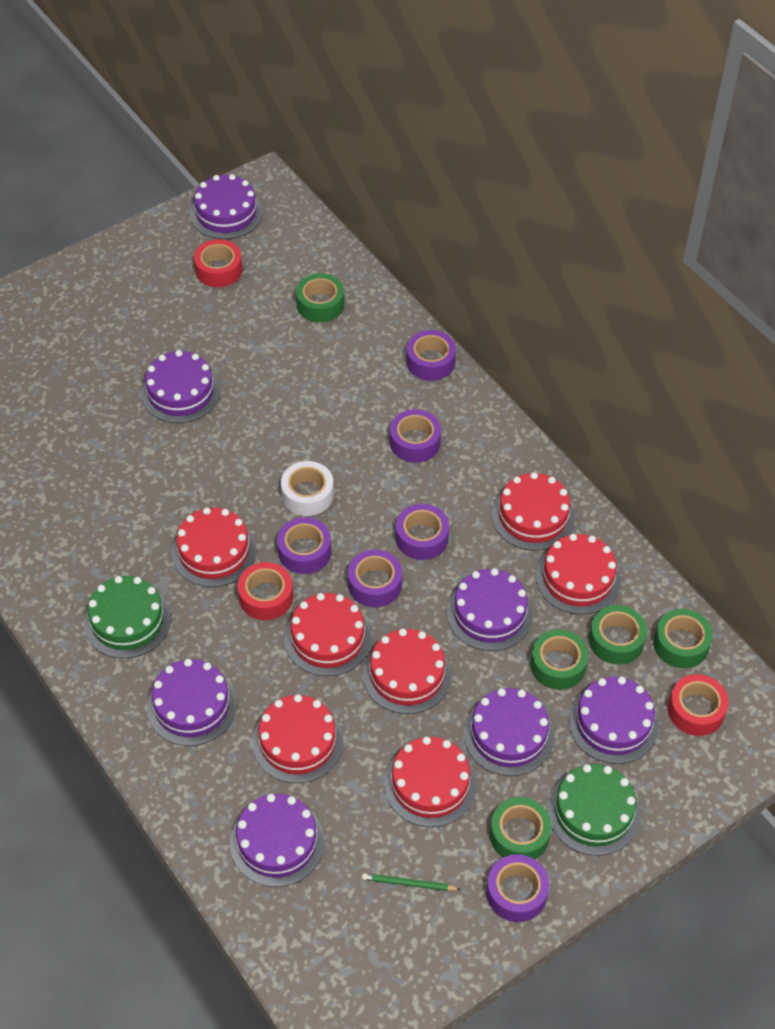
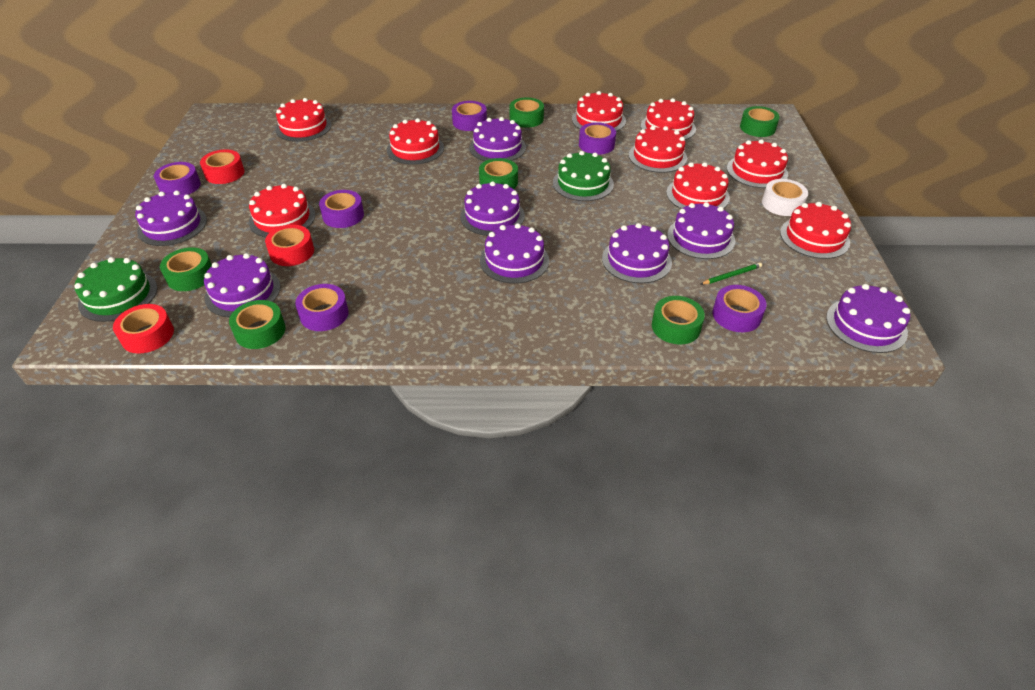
green tape: 5 -> 6
purple cake: 7 -> 8
red cake: 7 -> 9

